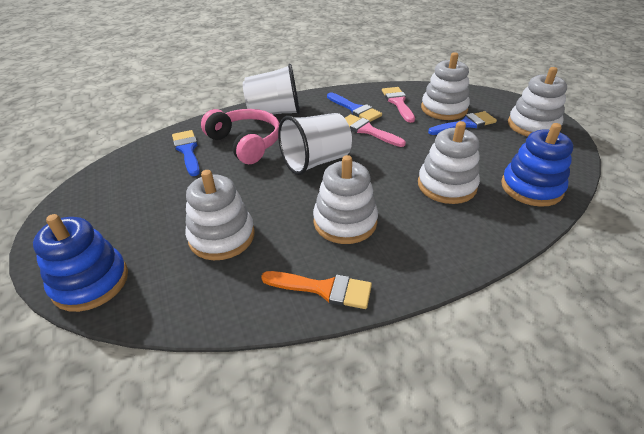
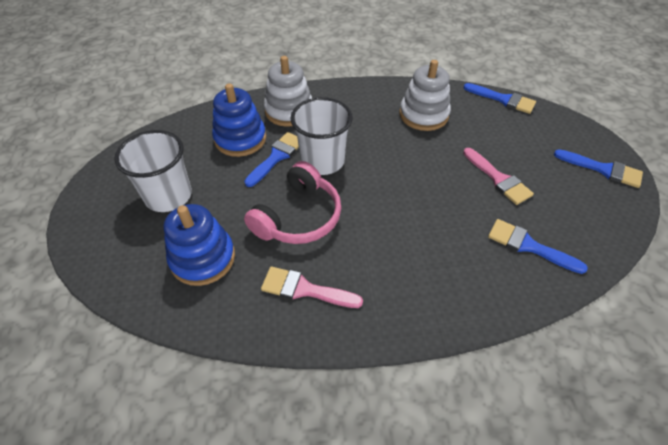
blue brush: 3 -> 4
orange brush: 1 -> 0
white stacking toy: 5 -> 2

